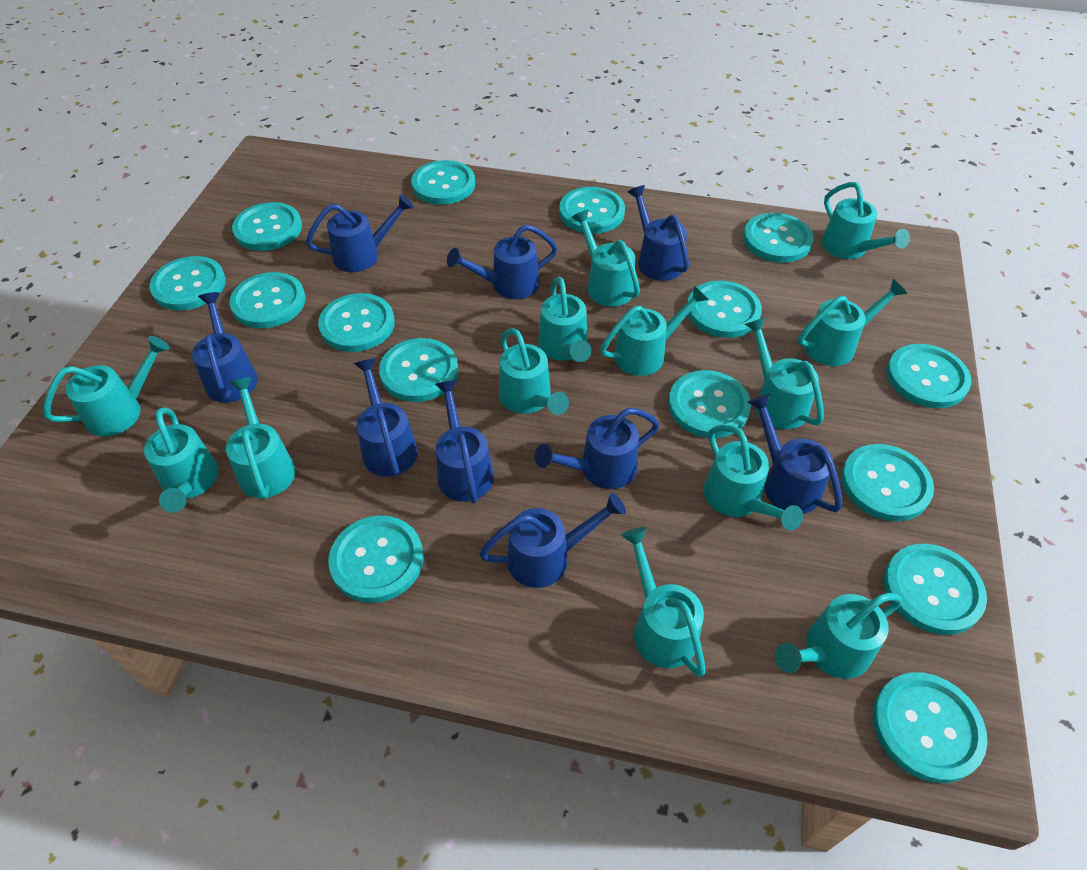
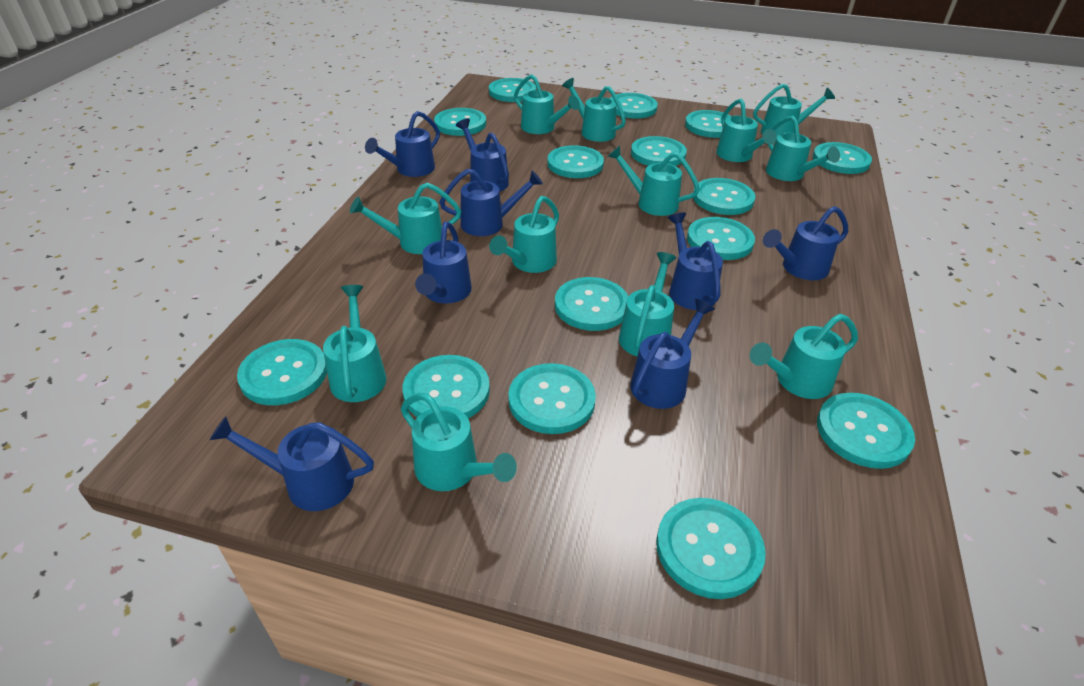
blue watering can: 9 -> 8
turquoise watering can: 13 -> 12

